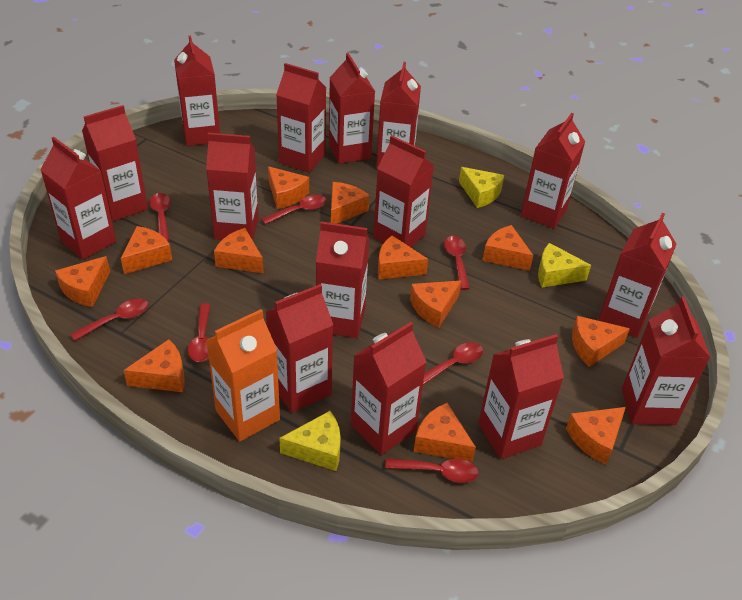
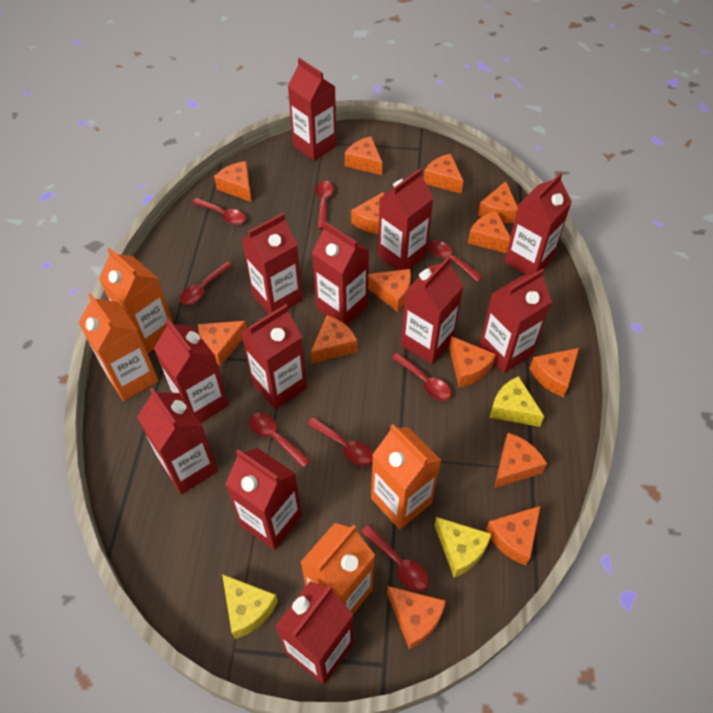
orange carton: 1 -> 4
orange cheese: 12 -> 14
red carton: 15 -> 12
red spoon: 7 -> 8

